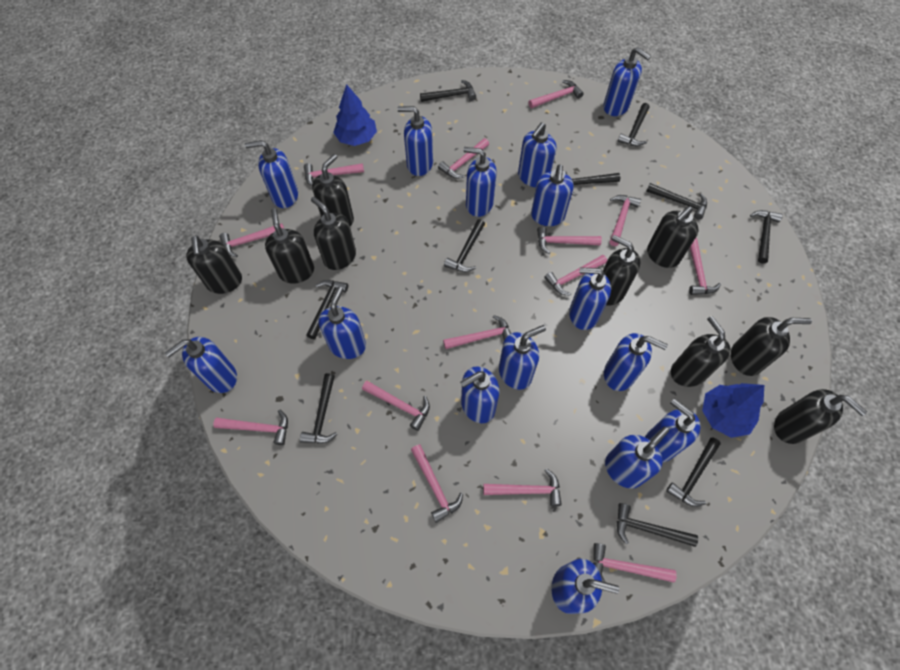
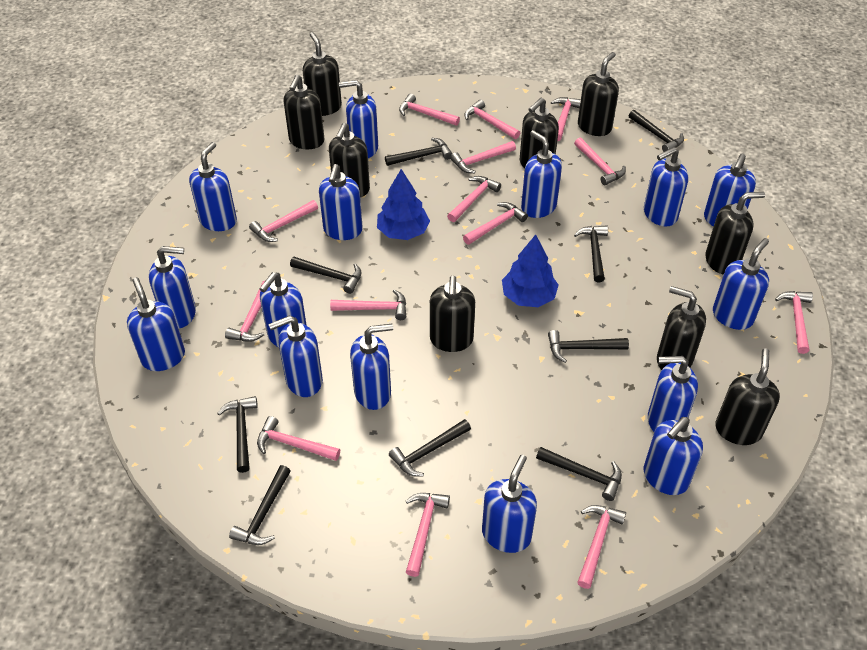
black hammer: 10 -> 9

